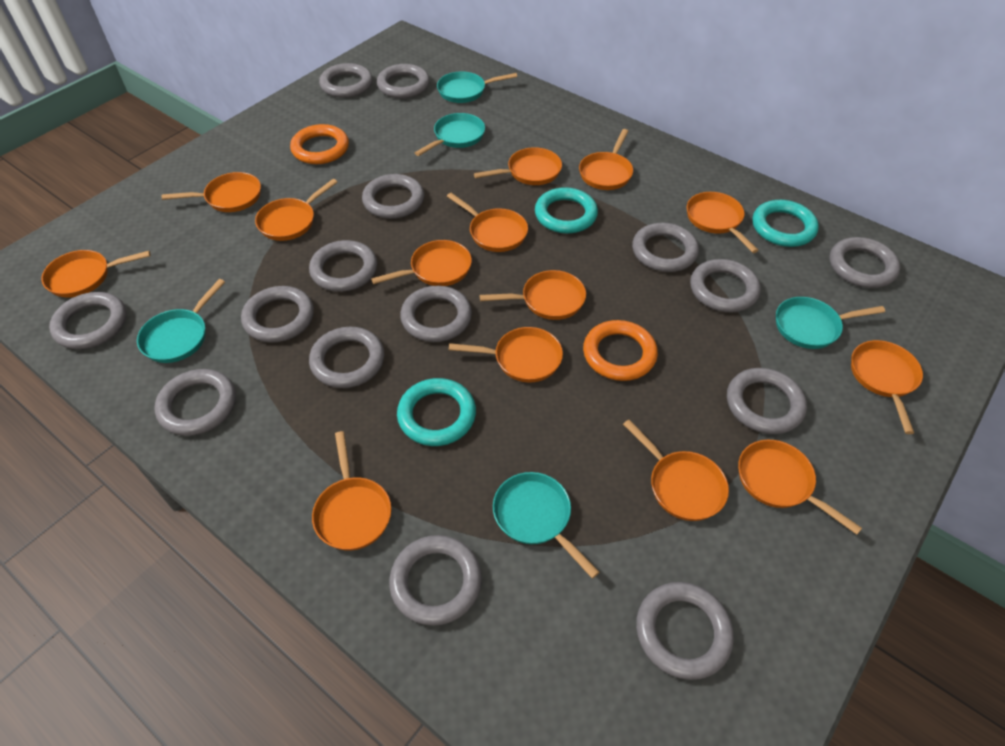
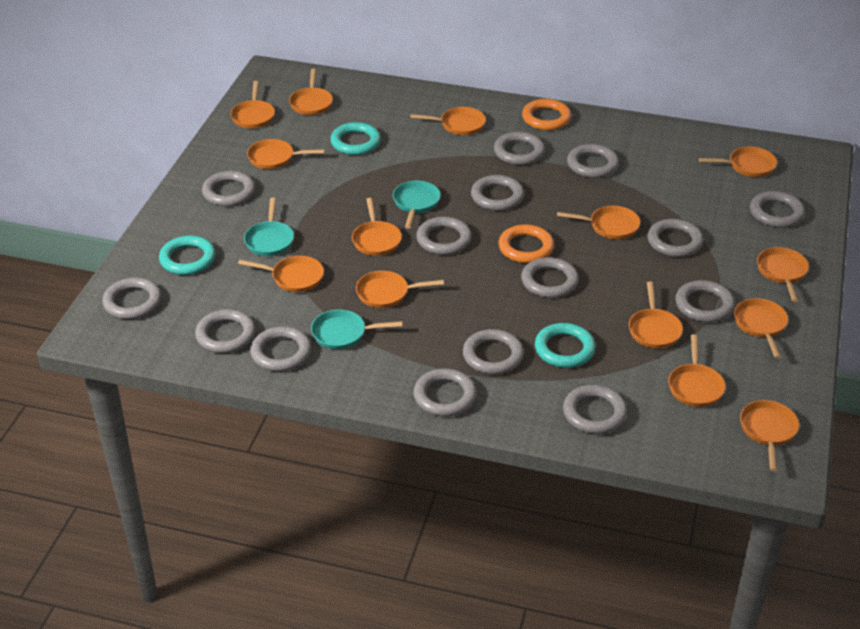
turquoise pan: 5 -> 3

